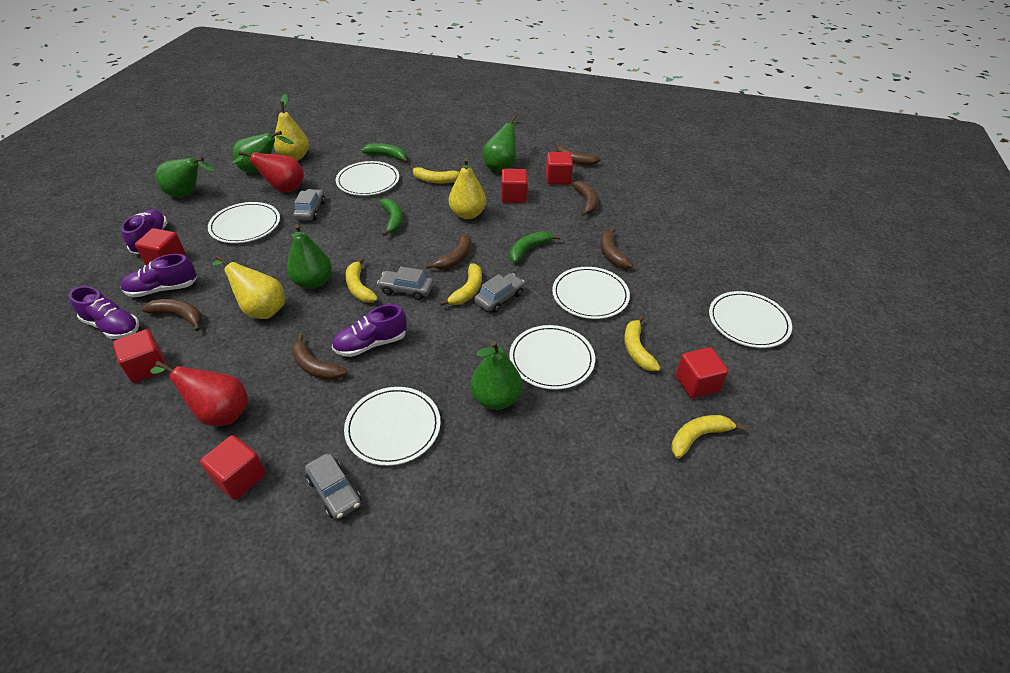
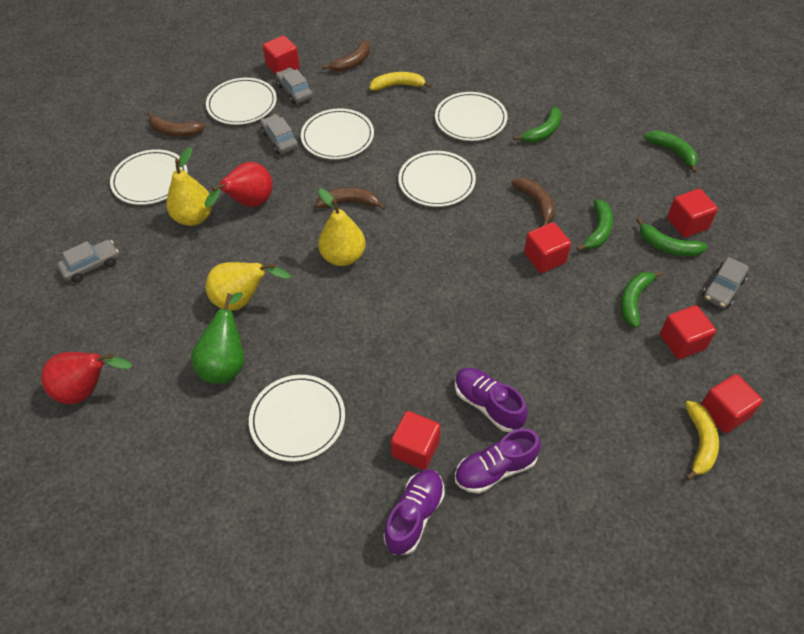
brown banana: 6 -> 4
green banana: 3 -> 5
green pear: 5 -> 1
purple shoe: 4 -> 3
yellow banana: 5 -> 2

